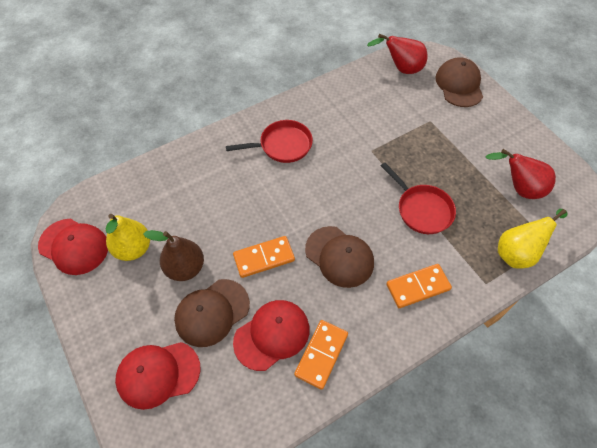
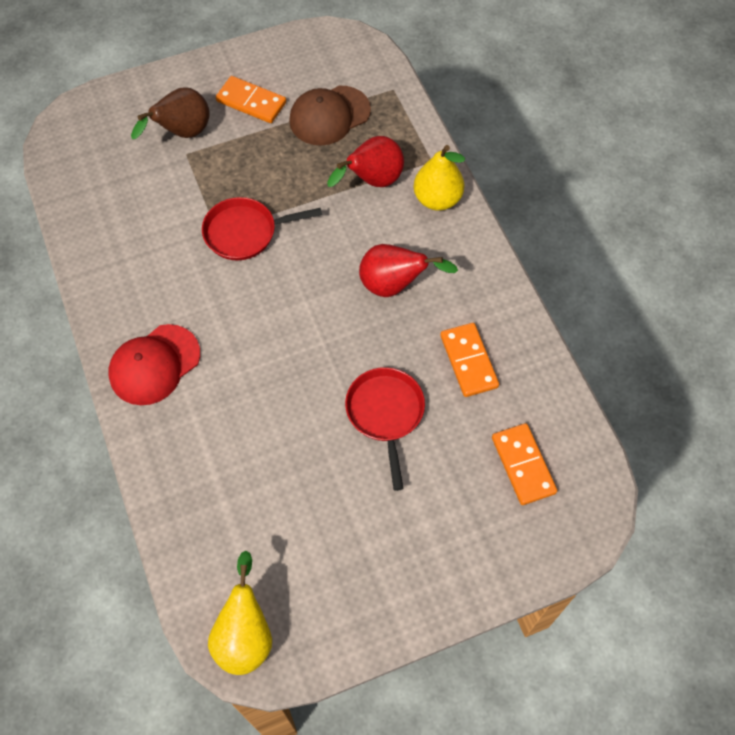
brown cap: 3 -> 1
red cap: 3 -> 1

